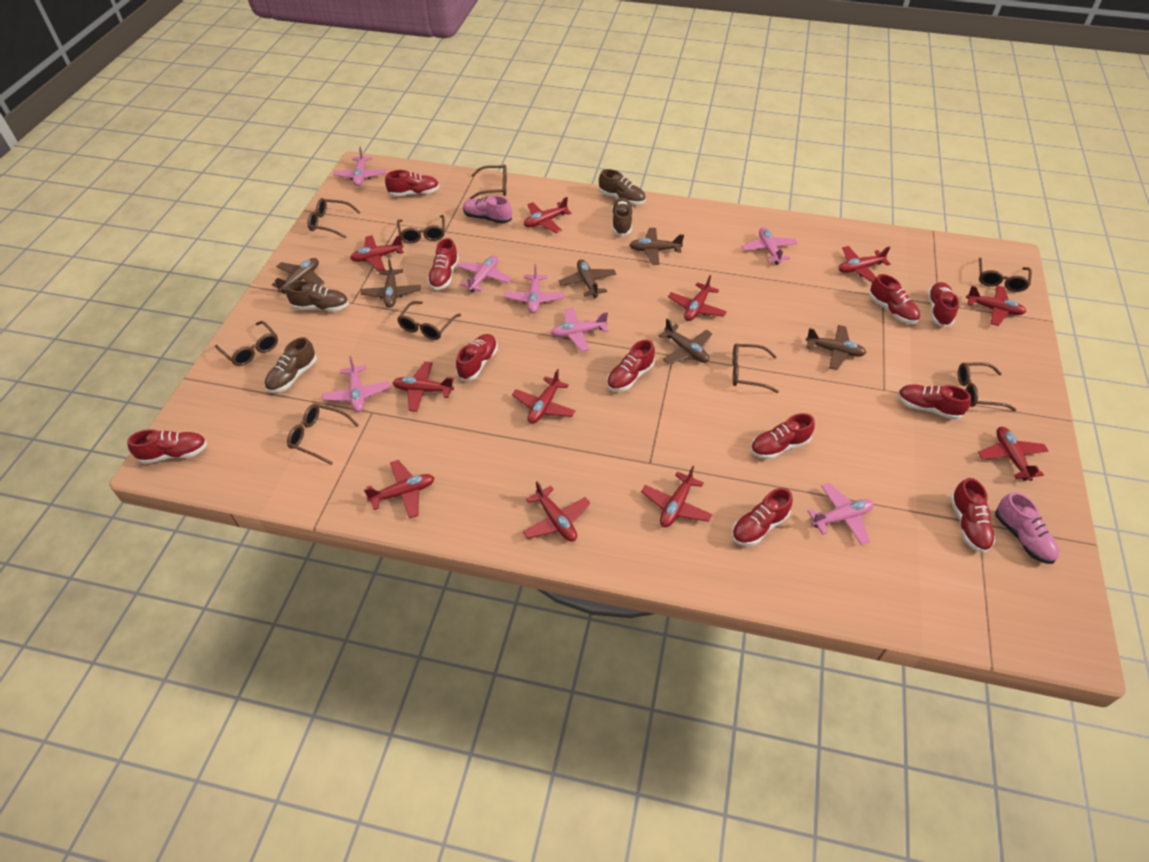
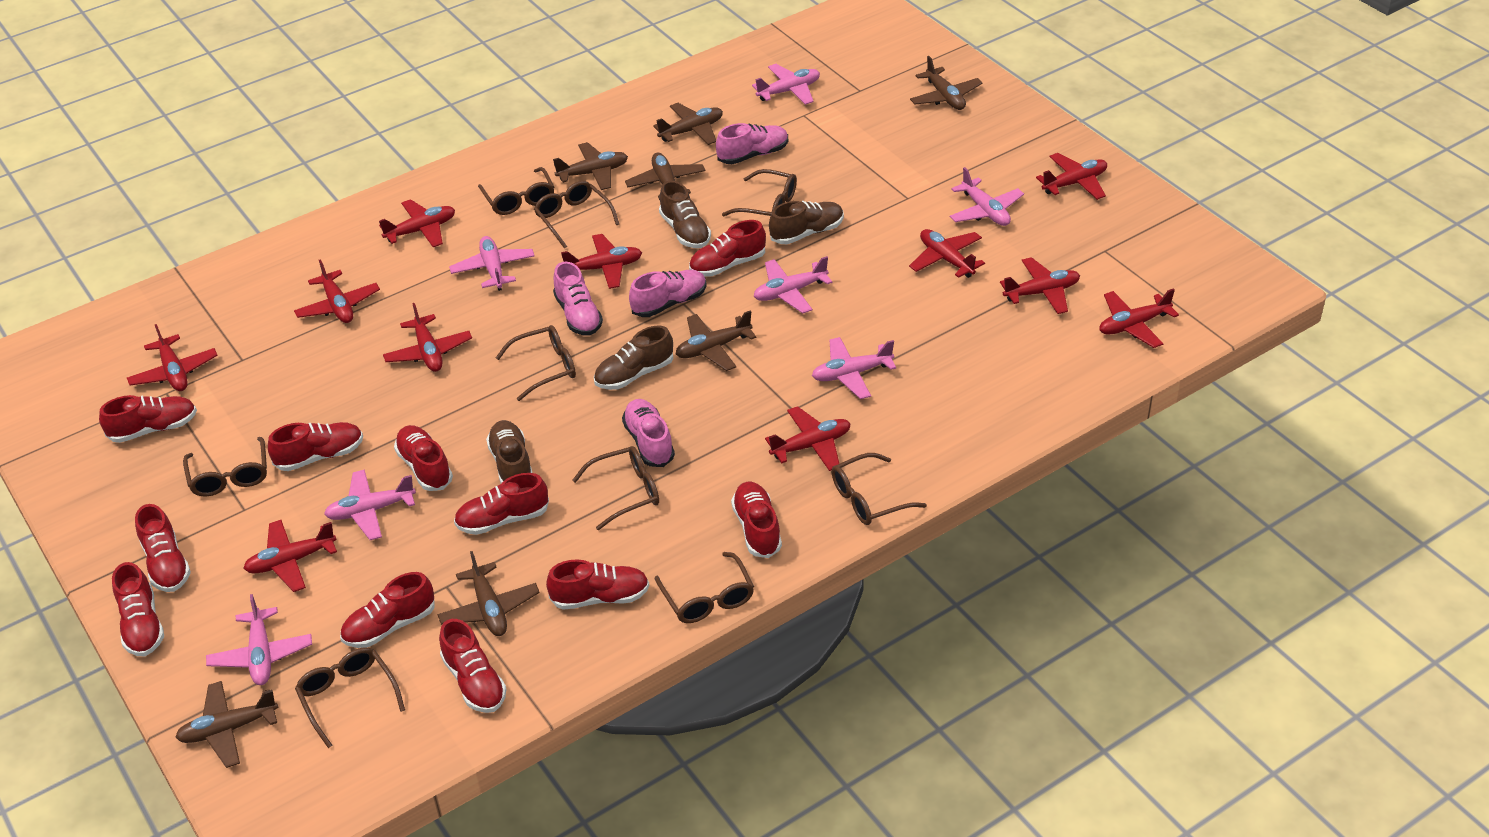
brown plane: 6 -> 7
pink shoe: 2 -> 4

